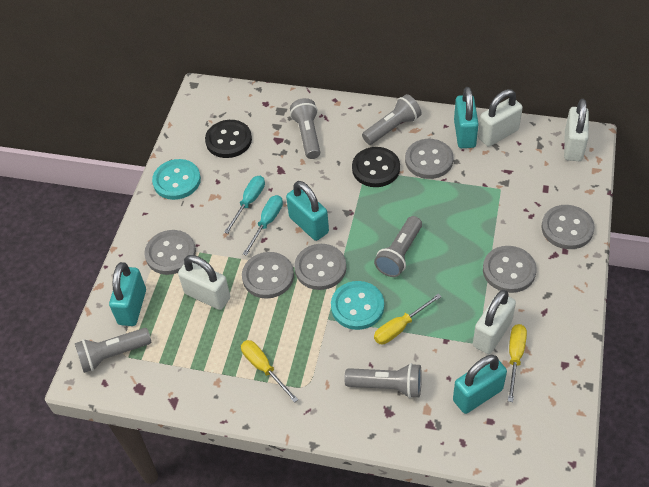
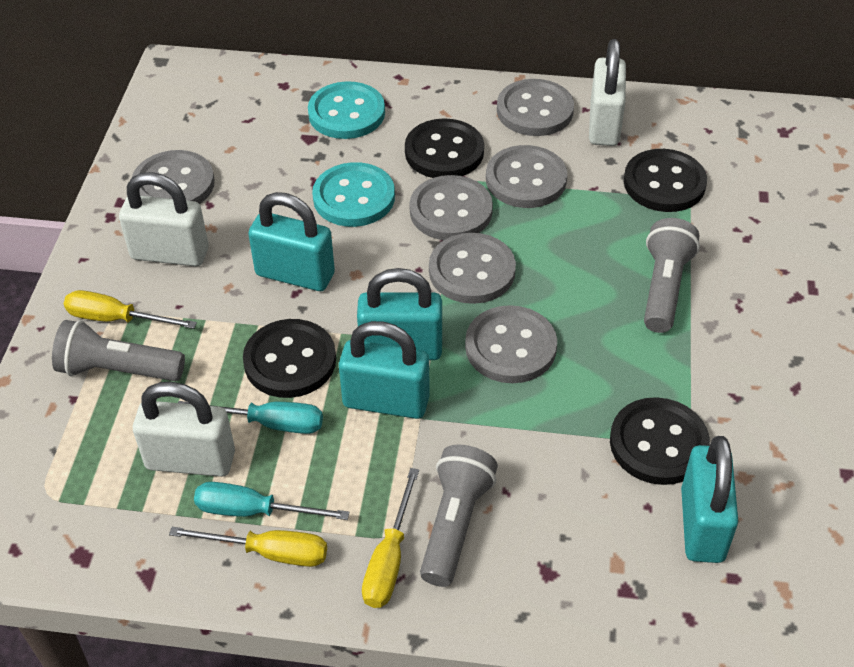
black button: 2 -> 4
grey flashlight: 5 -> 3
white padlock: 4 -> 3

